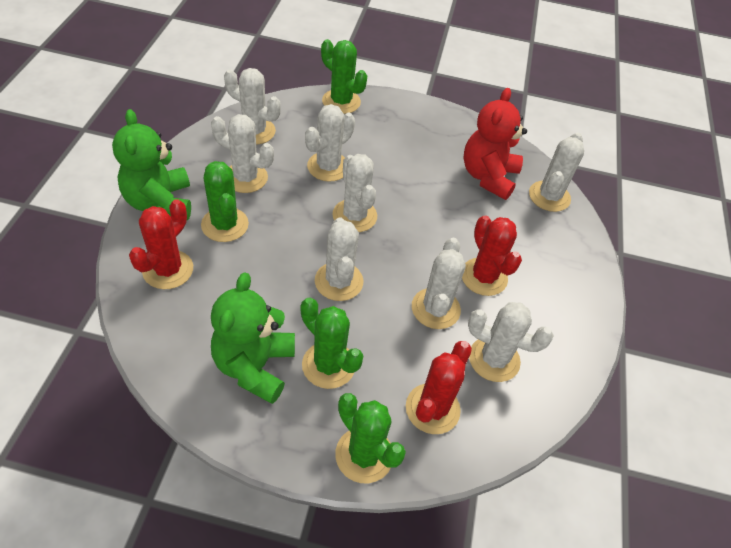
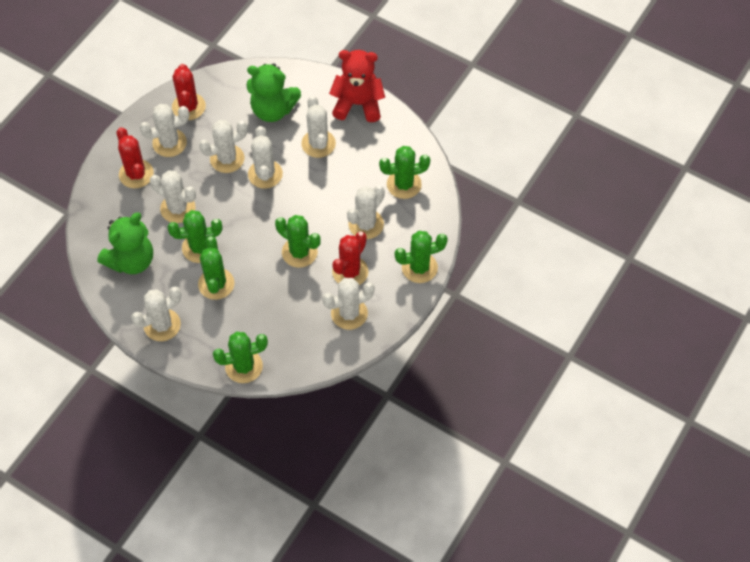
green cactus: 4 -> 6

